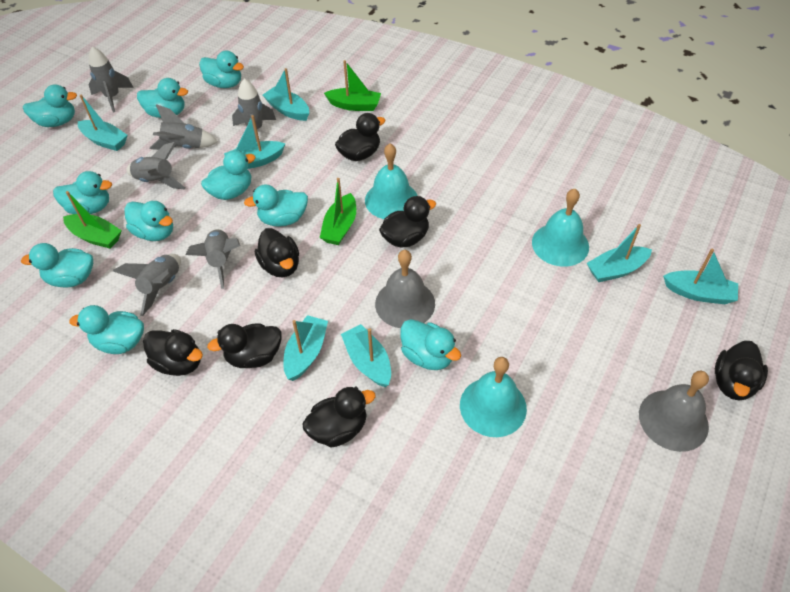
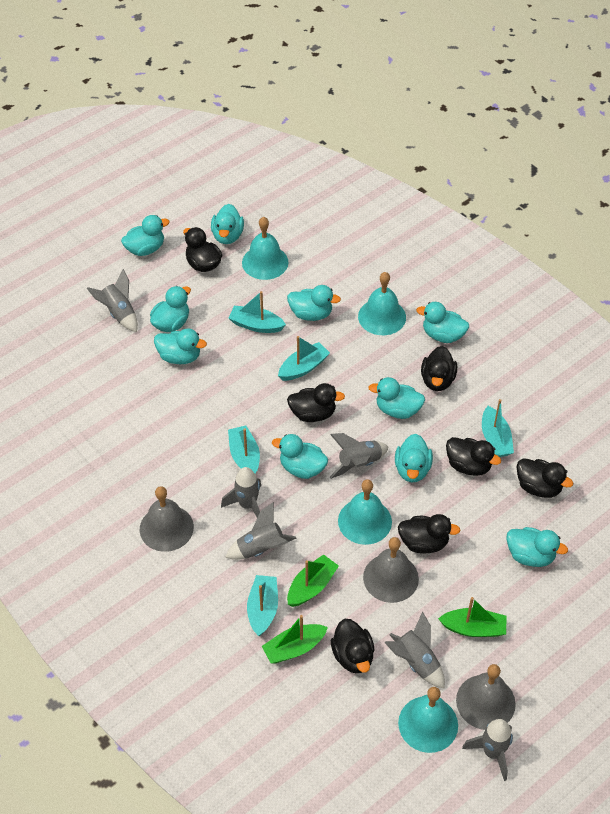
grey bell: 2 -> 3
turquoise bell: 3 -> 4
turquoise boat: 7 -> 5

